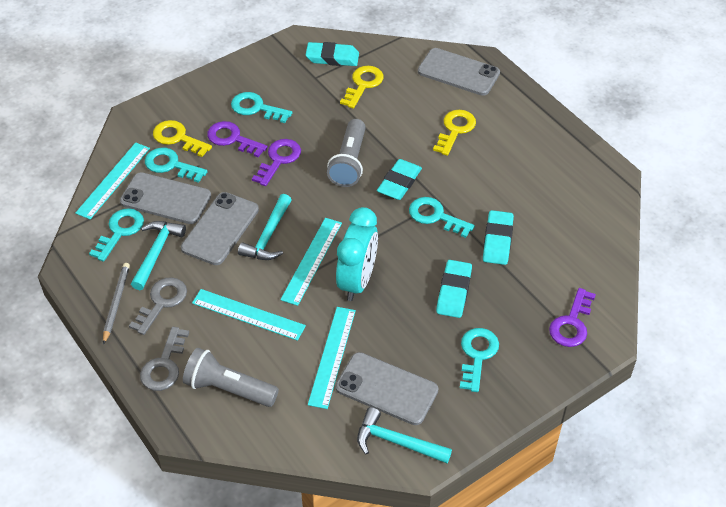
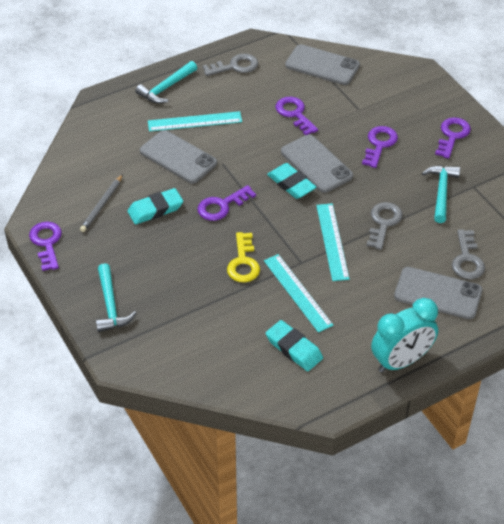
grey flashlight: 2 -> 0
grey key: 2 -> 3
purple key: 3 -> 5
turquoise eraser: 4 -> 3
turquoise key: 5 -> 0
turquoise ruler: 4 -> 3
yellow key: 3 -> 1

